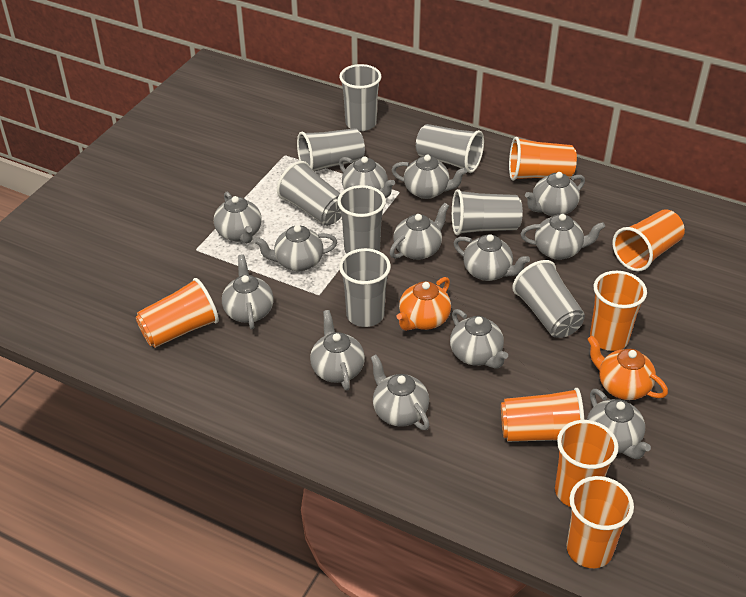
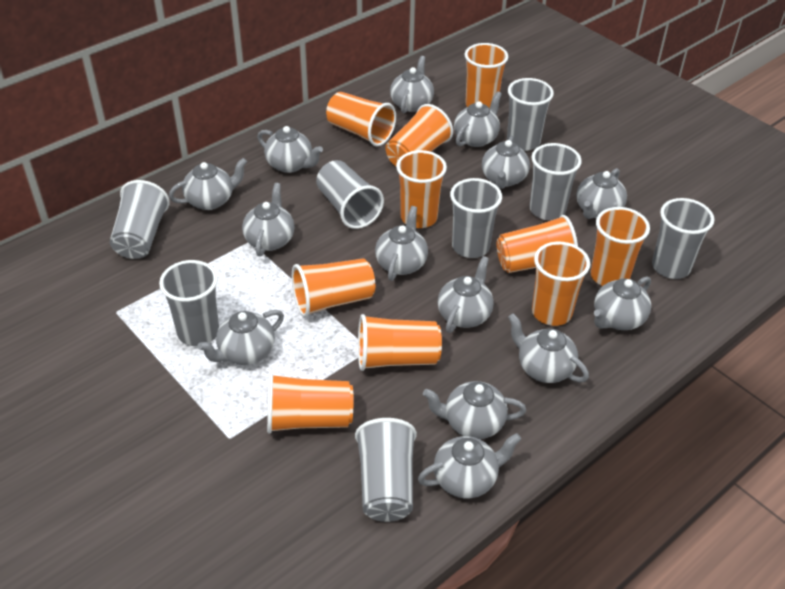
grey teapot: 13 -> 14
orange cup: 7 -> 10
orange teapot: 2 -> 0

